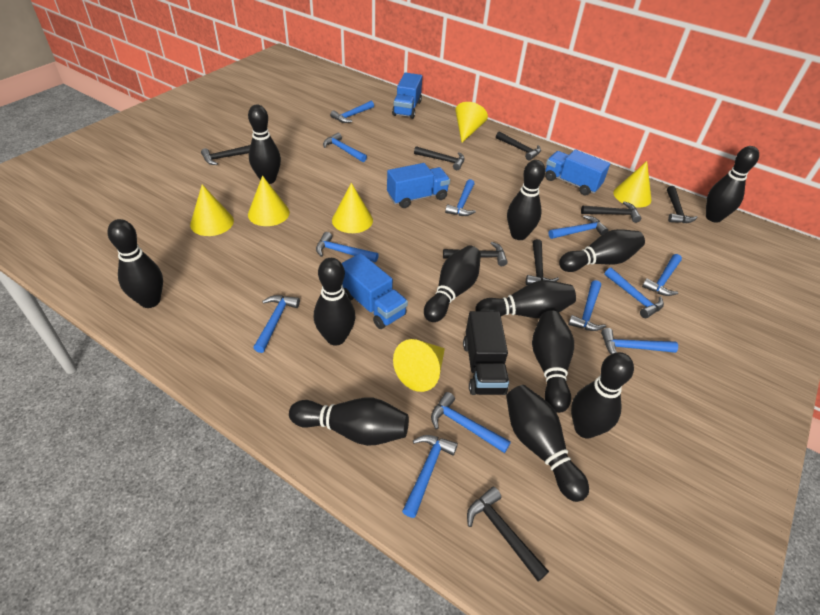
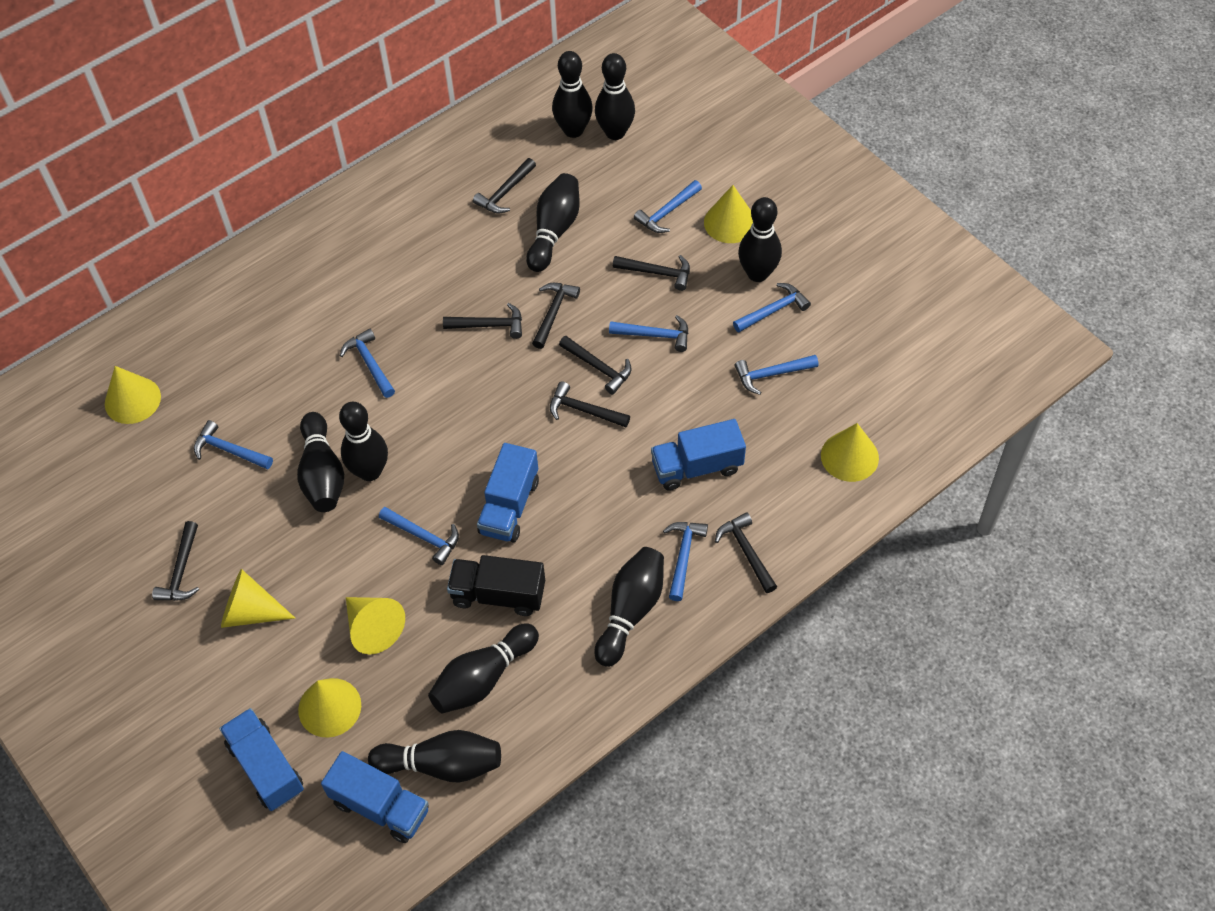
black bowling pin: 12 -> 9
blue hammer: 12 -> 8

